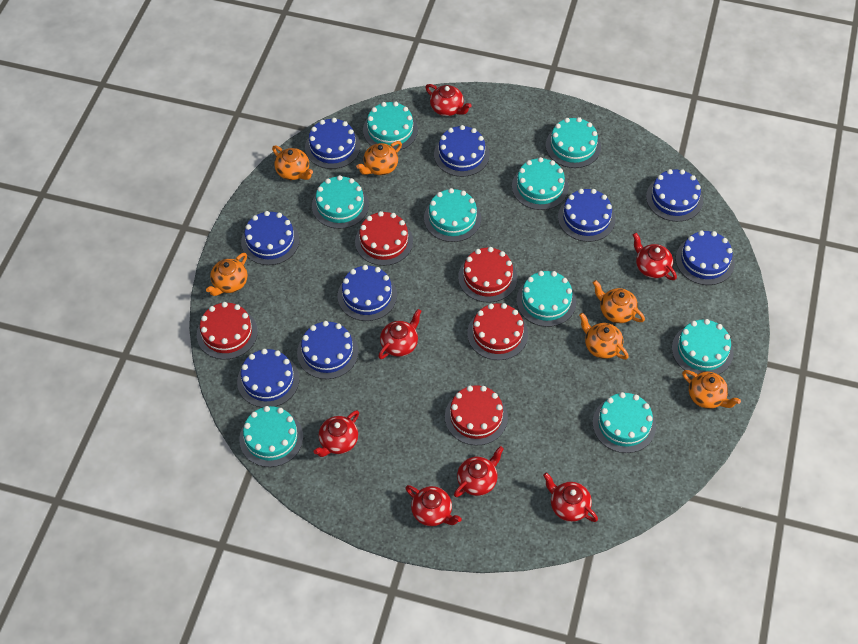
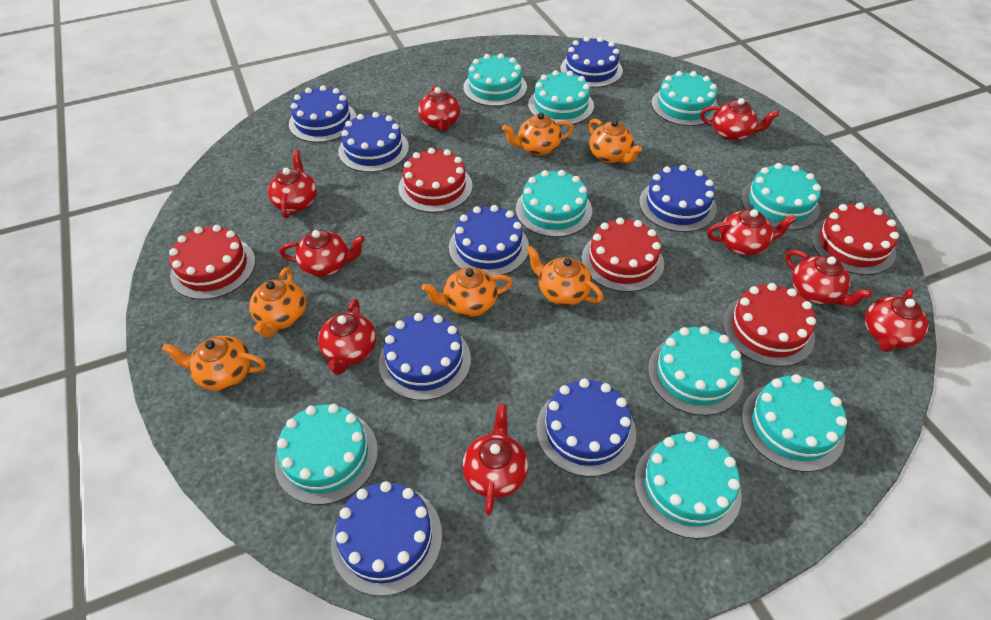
blue cake: 9 -> 8
red teapot: 7 -> 9

